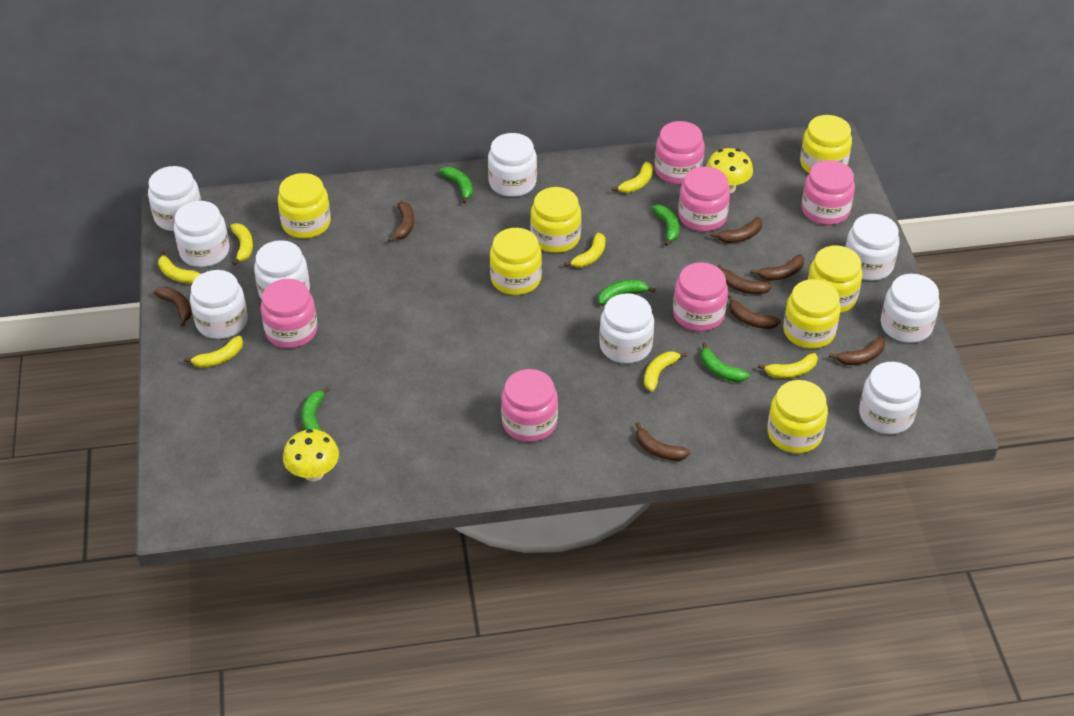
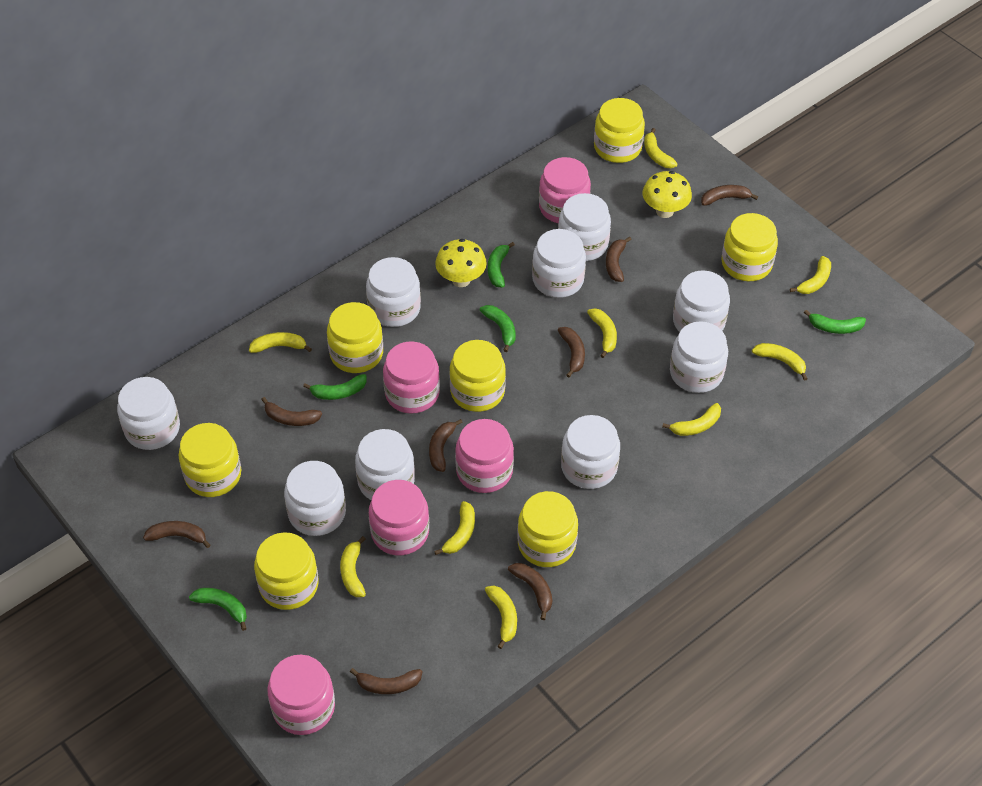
pink jar: 6 -> 5
yellow banana: 7 -> 9

